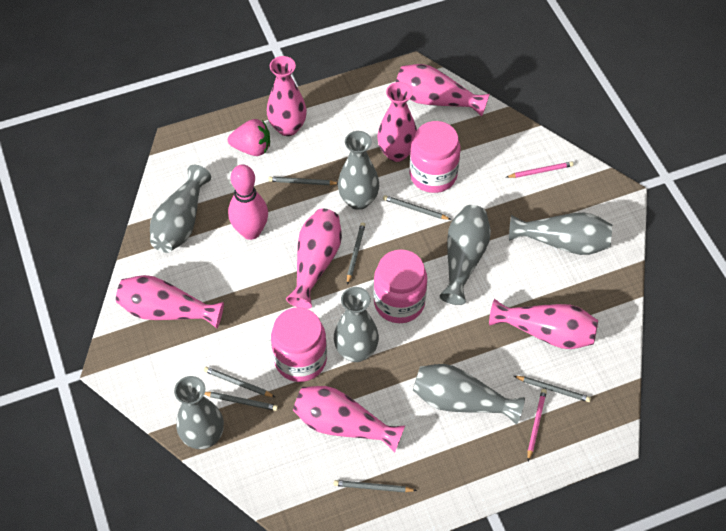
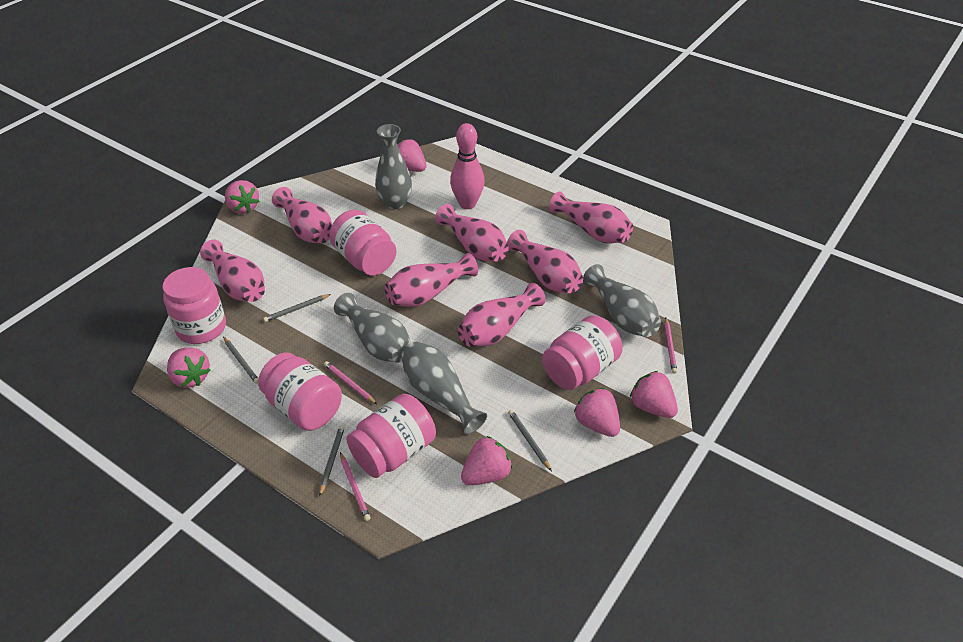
grey pencil: 7 -> 4
grey vase: 7 -> 4
pink jar: 3 -> 5
pink pencil: 2 -> 3
pink strawberry: 1 -> 6

